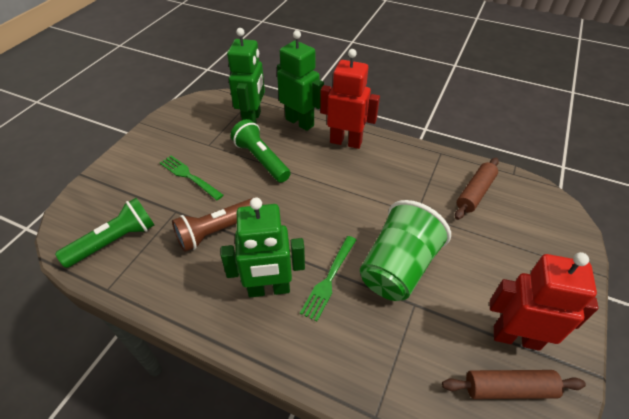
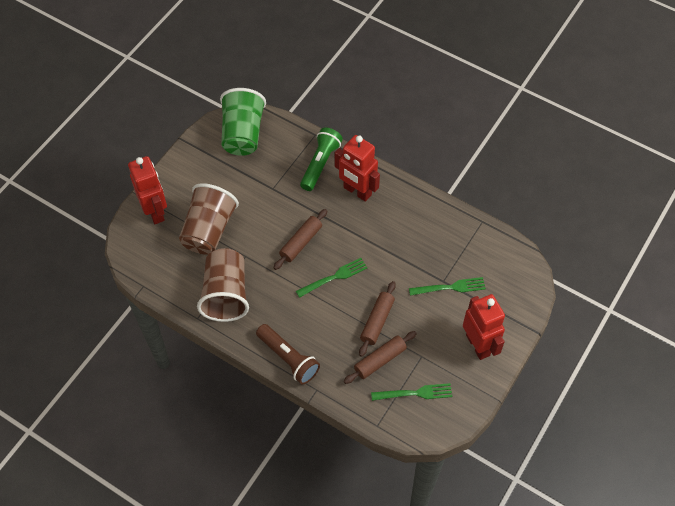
brown cup: 0 -> 2
brown rolling pin: 2 -> 3
green flashlight: 2 -> 1
green fork: 2 -> 3
green robot: 3 -> 0
red robot: 2 -> 3

